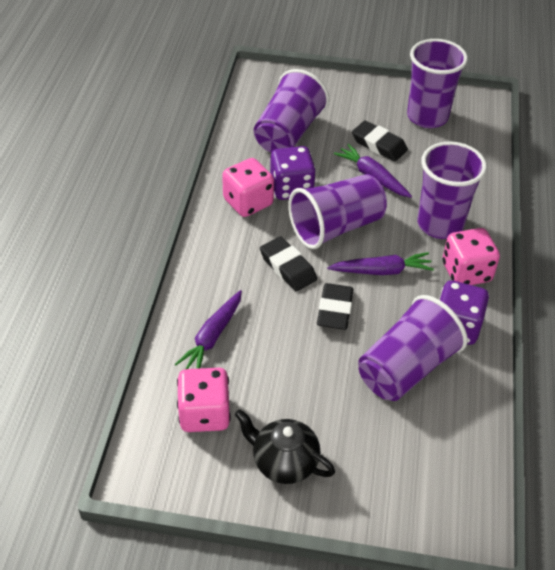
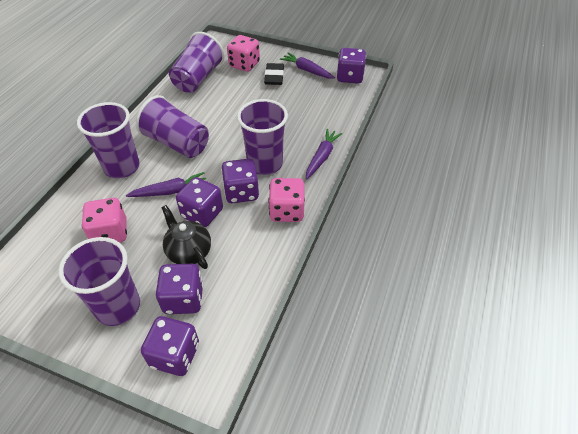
black eraser: 3 -> 1
purple dice: 2 -> 5

